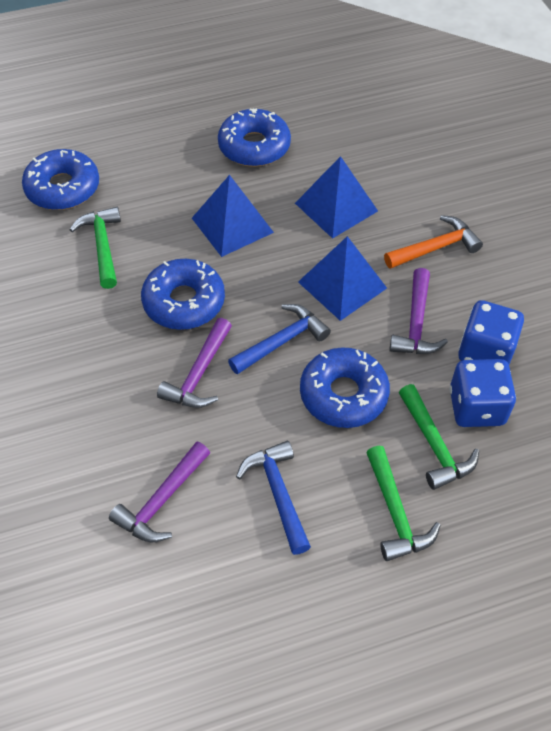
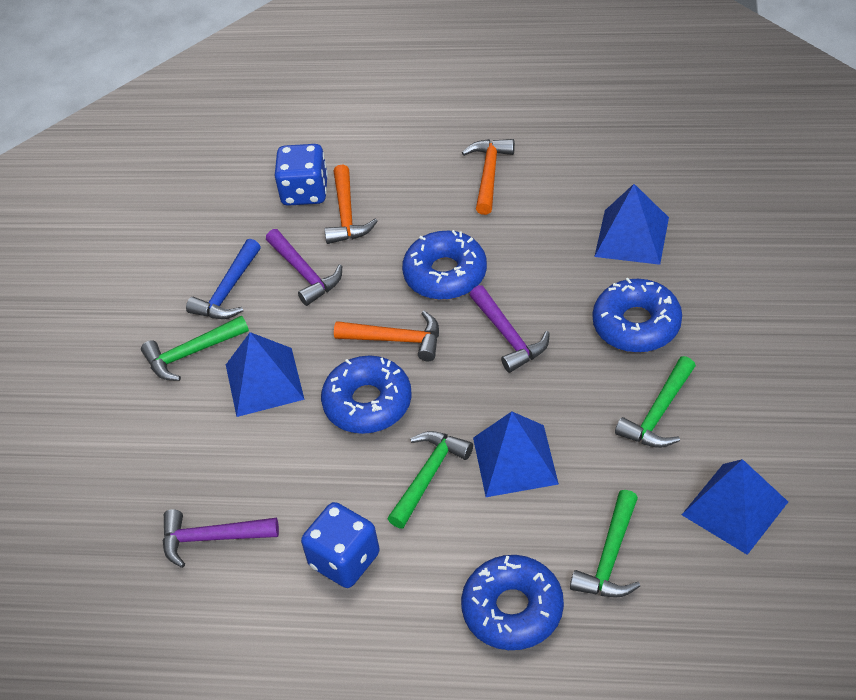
blue hammer: 2 -> 1
blue pyramid: 3 -> 4
green hammer: 3 -> 4
orange hammer: 1 -> 3

